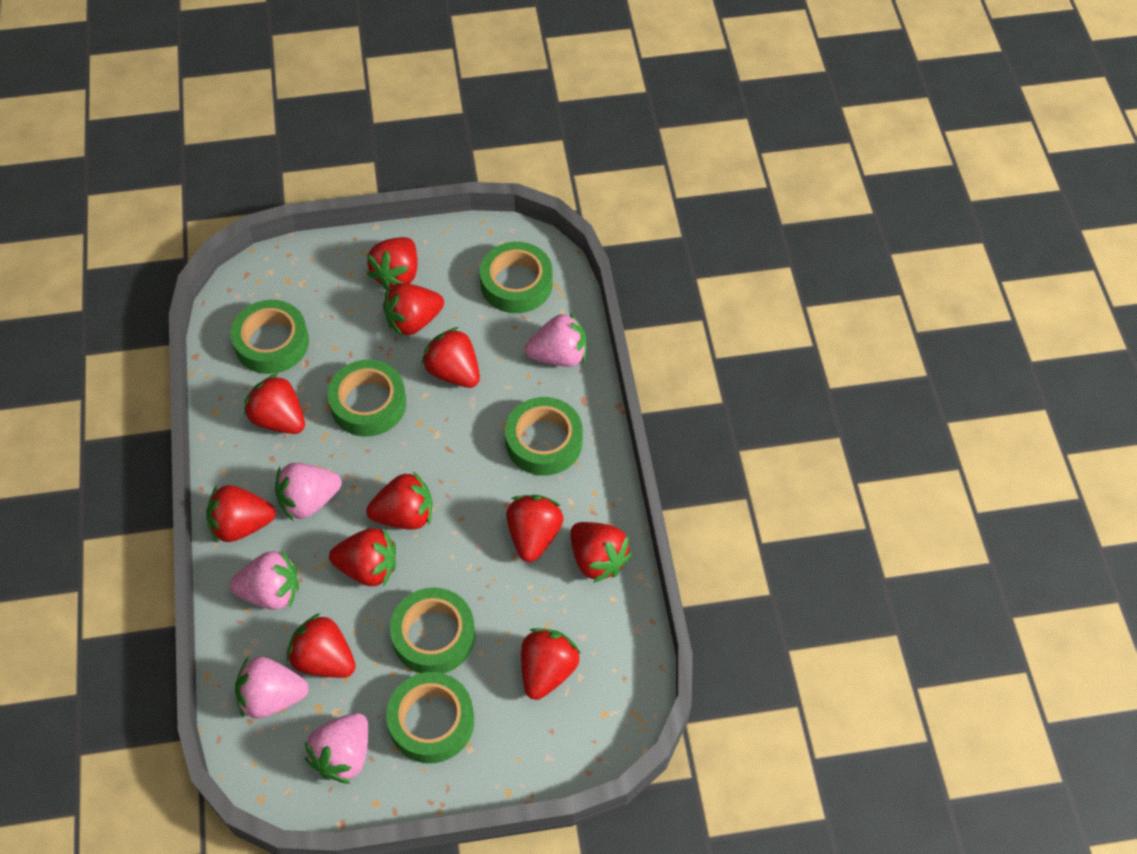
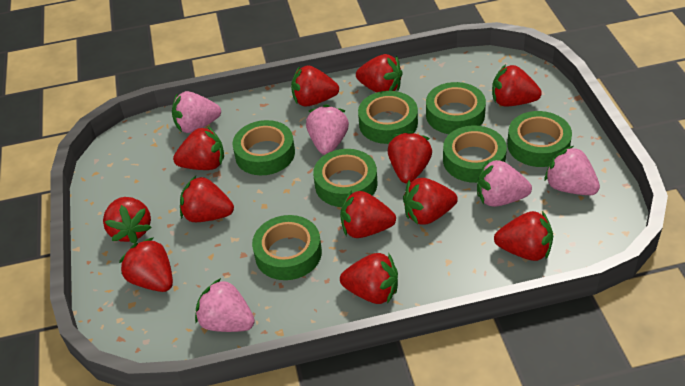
green tape: 6 -> 7
red strawberry: 11 -> 12

